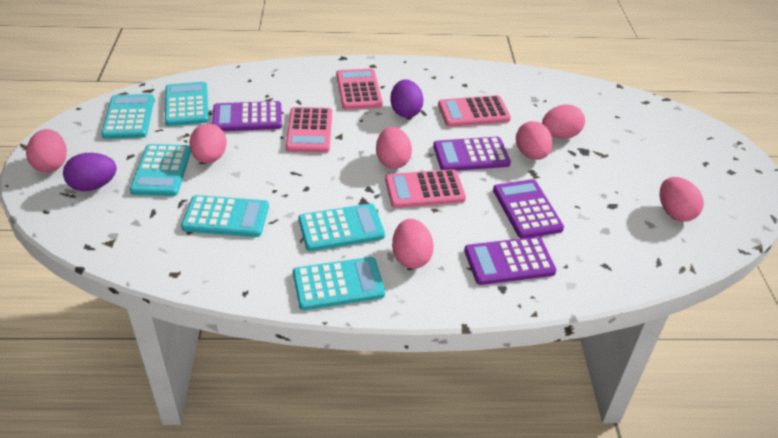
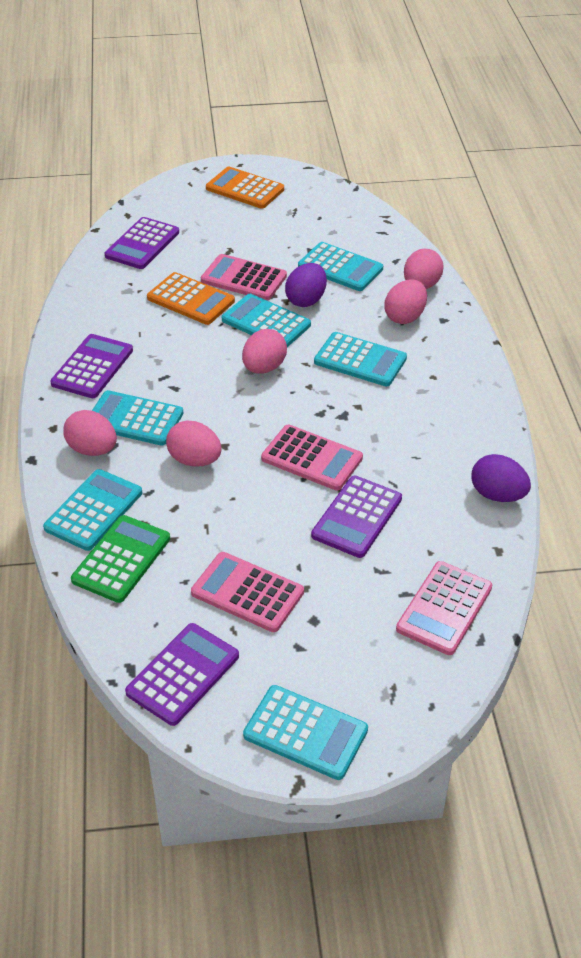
green calculator: 0 -> 1
orange calculator: 0 -> 2
pink egg: 7 -> 5

